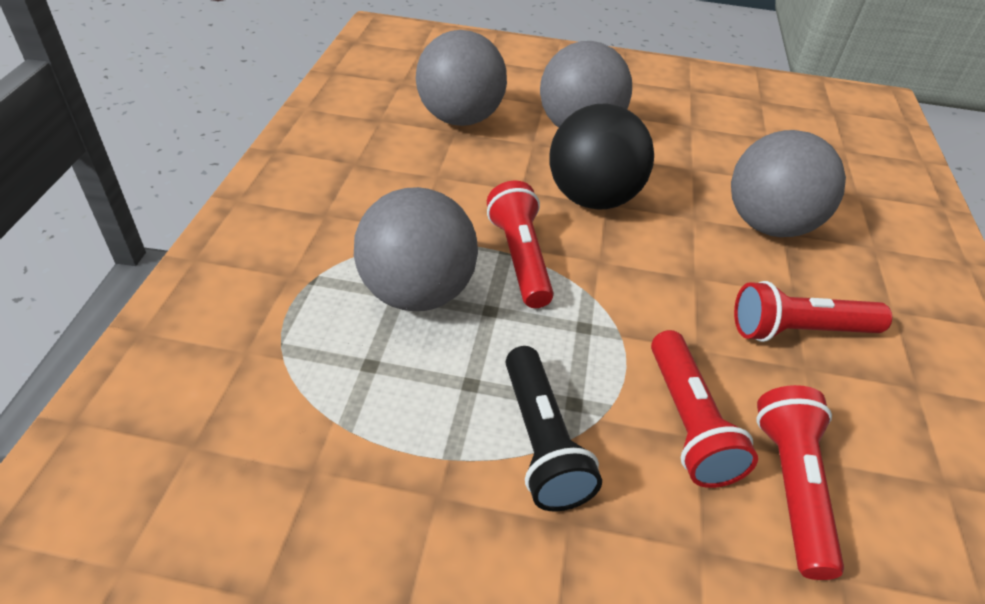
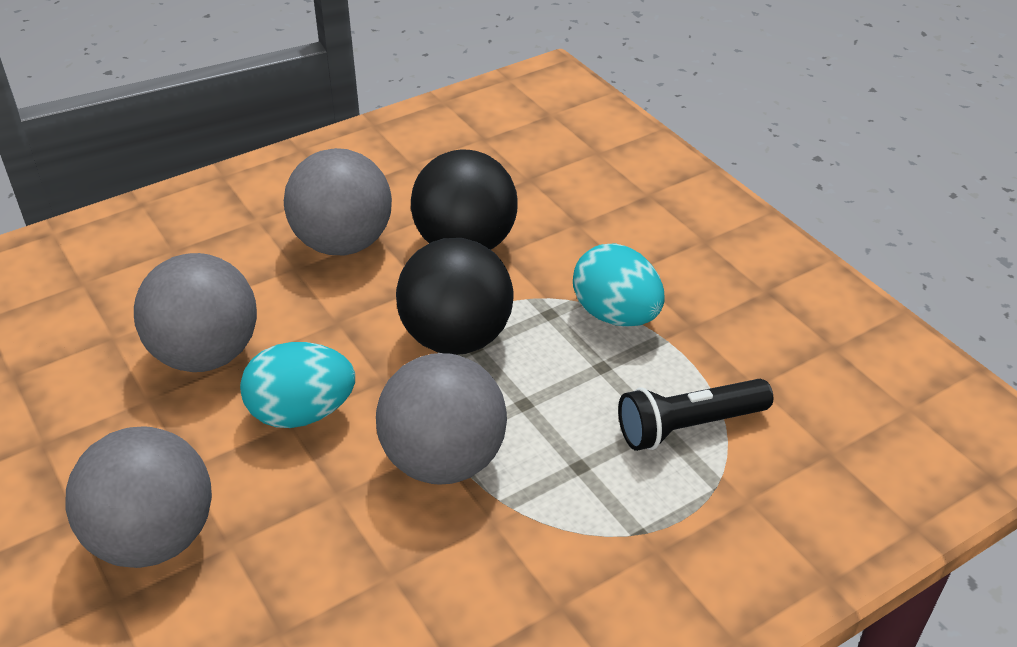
black ball: 1 -> 2
red flashlight: 4 -> 0
turquoise egg: 0 -> 2

